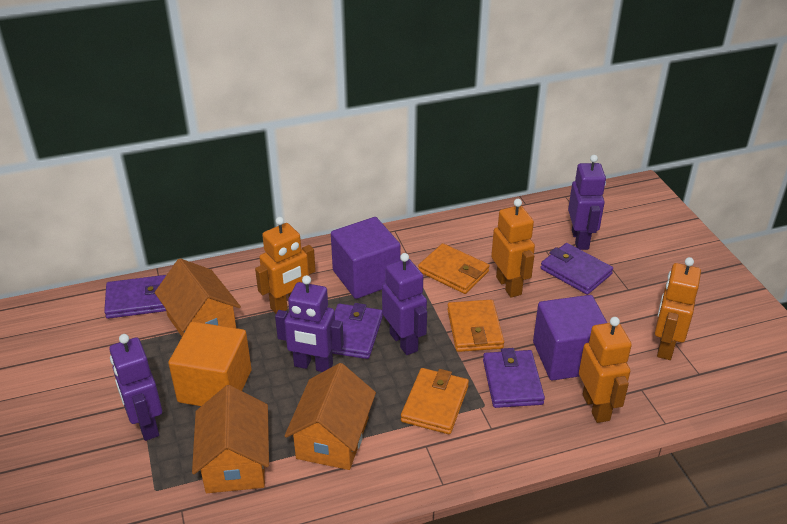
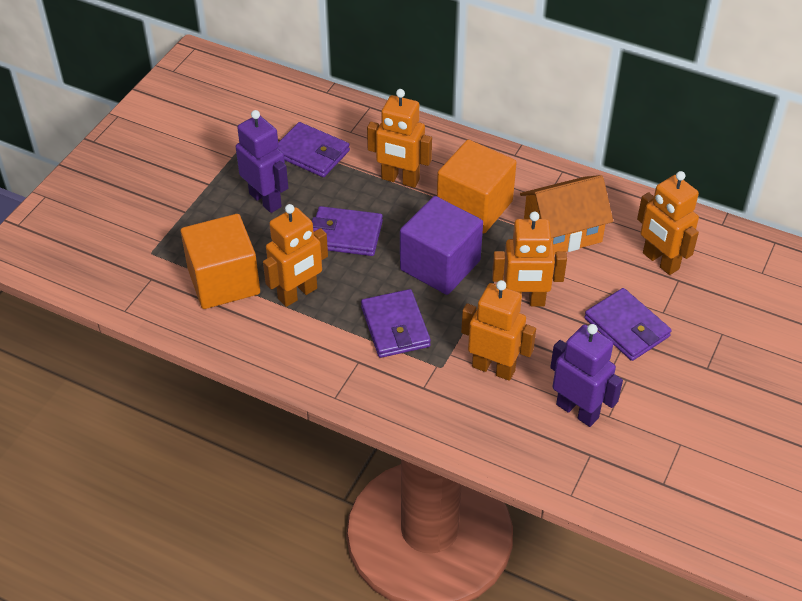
orange cube: 1 -> 2
orange house: 3 -> 1
orange robot: 4 -> 5
orange wallet: 3 -> 0
purple cube: 2 -> 1
purple robot: 4 -> 2

